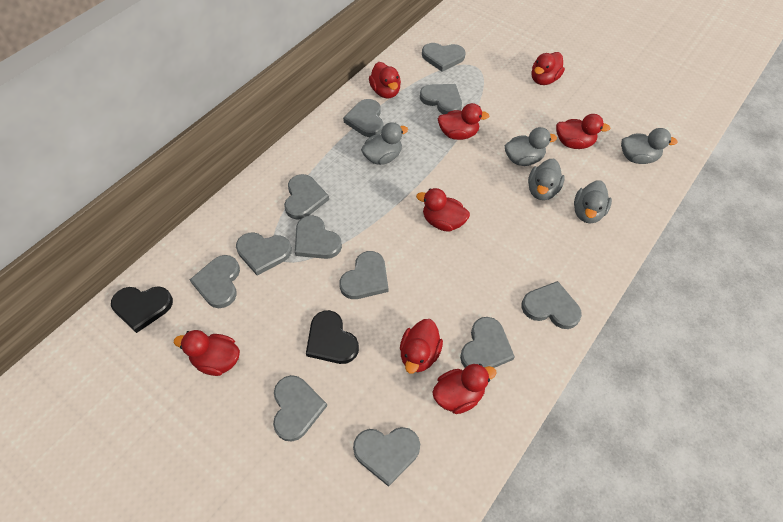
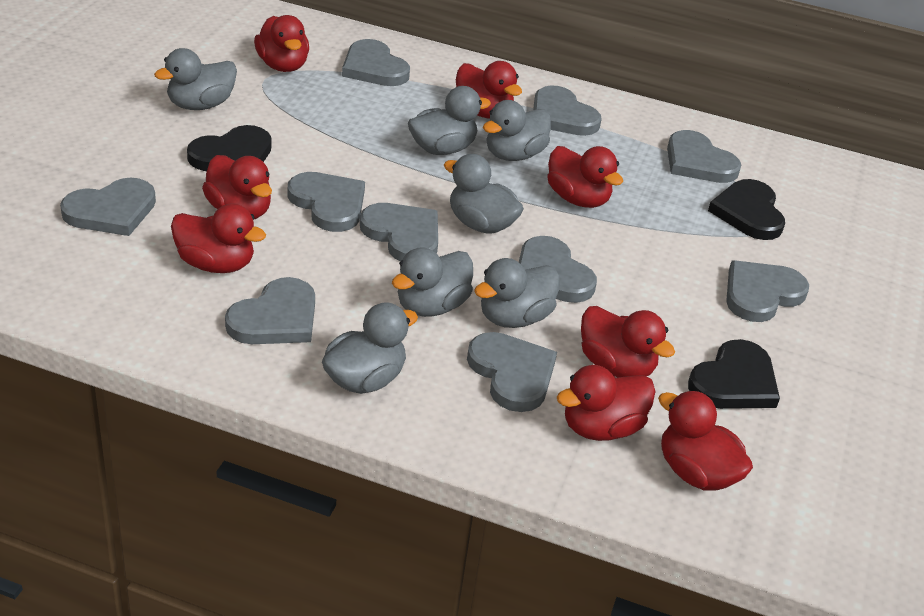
black heart: 2 -> 3
grey duck: 5 -> 7
grey heart: 12 -> 10

